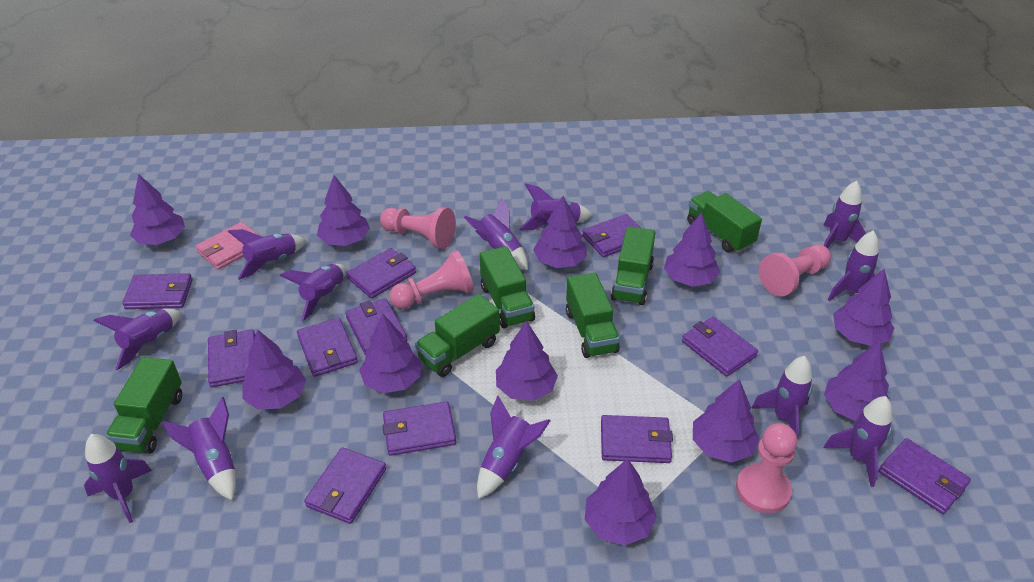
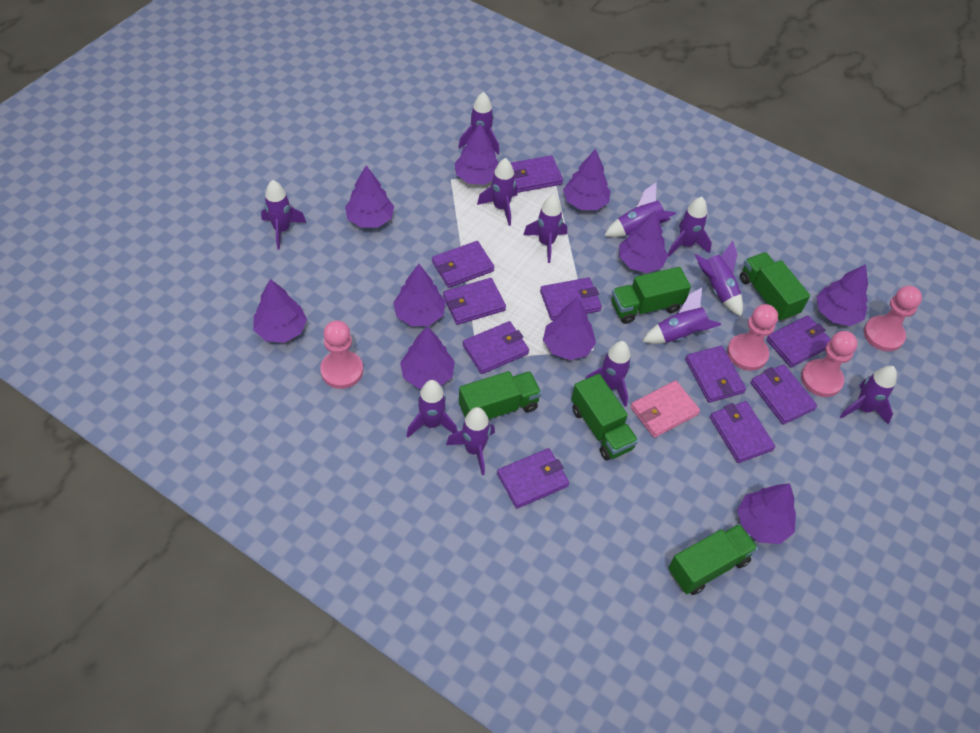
green truck: 6 -> 5
purple tree: 11 -> 10
purple wallet: 11 -> 10

